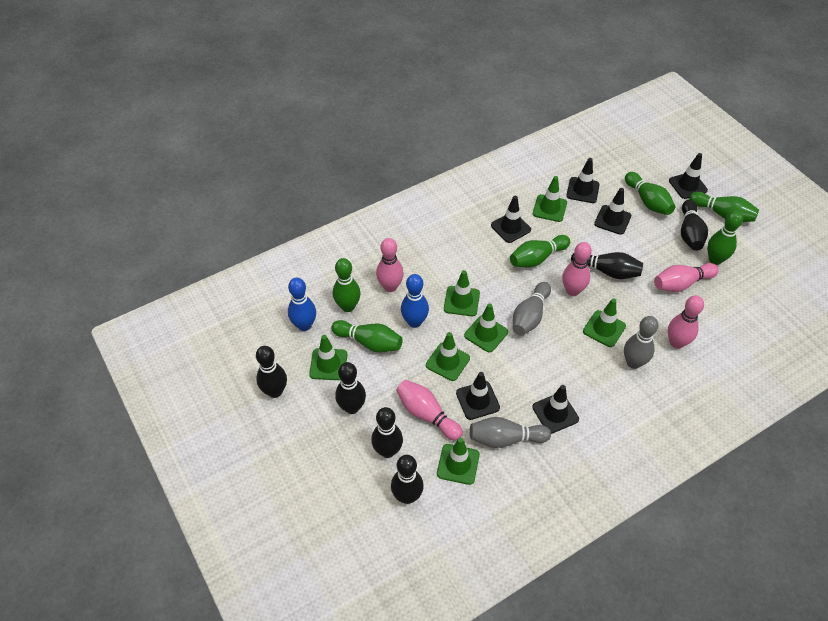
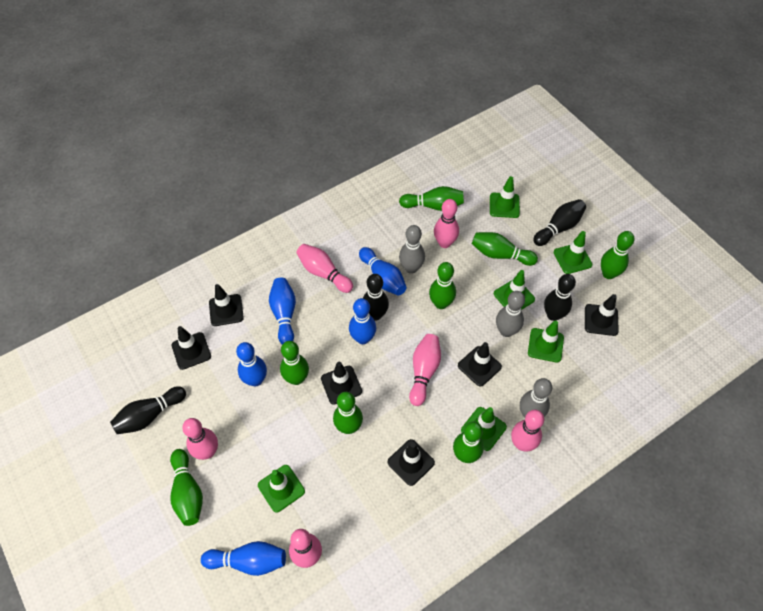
black bowling pin: 6 -> 4
blue bowling pin: 2 -> 5
green bowling pin: 6 -> 8
green traffic cone: 7 -> 6
pink bowling pin: 5 -> 6

